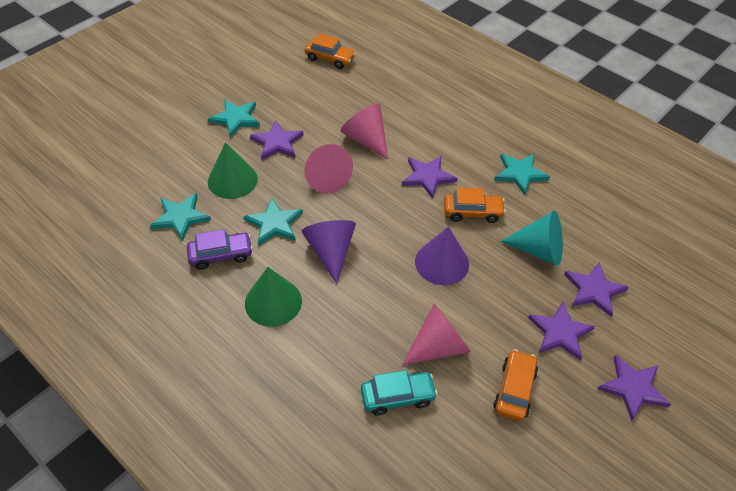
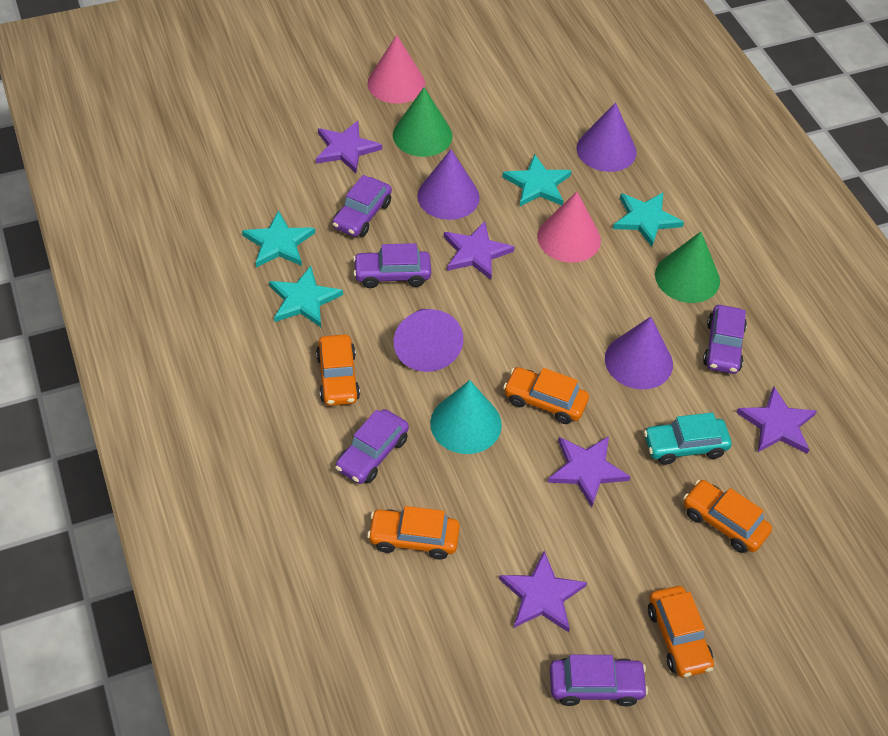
orange car: 3 -> 5
pink cone: 3 -> 2
purple car: 1 -> 5
purple cone: 2 -> 4

